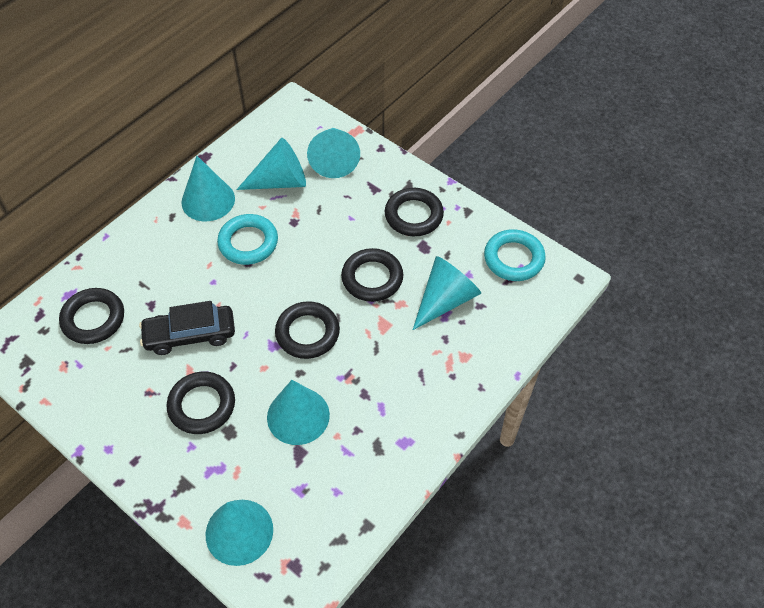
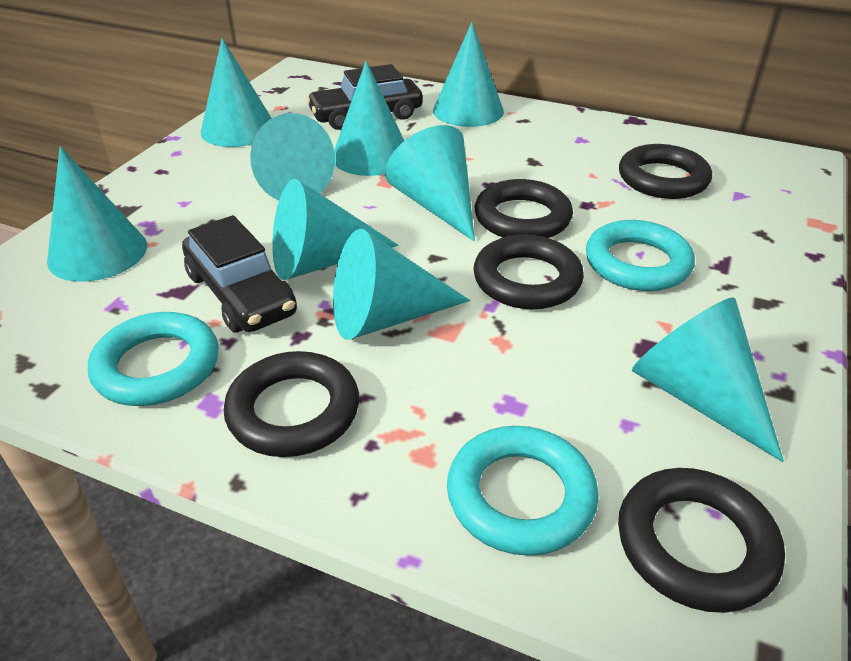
black car: 1 -> 2
turquoise cone: 6 -> 9
turquoise ring: 2 -> 3

